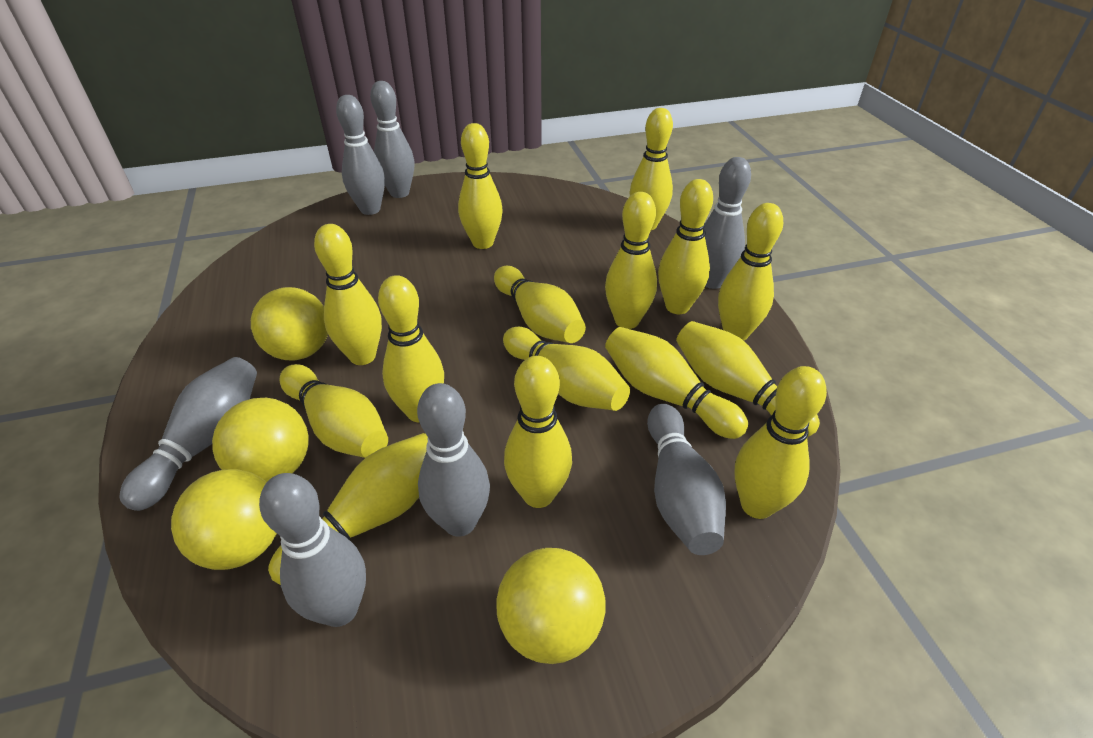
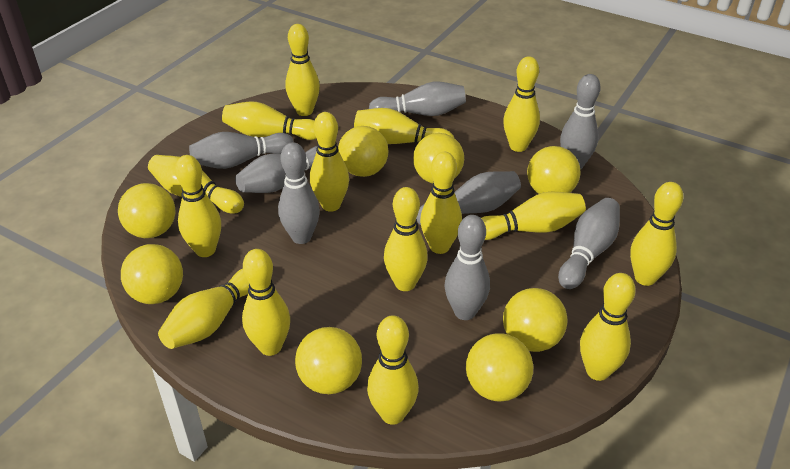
grey bowling pin: 7 -> 8
yellow ball: 4 -> 8

